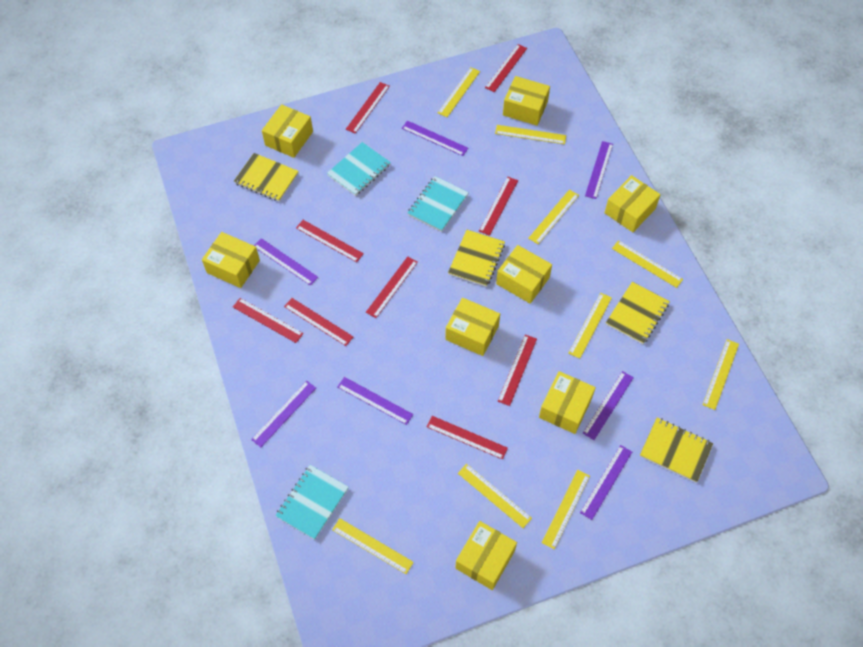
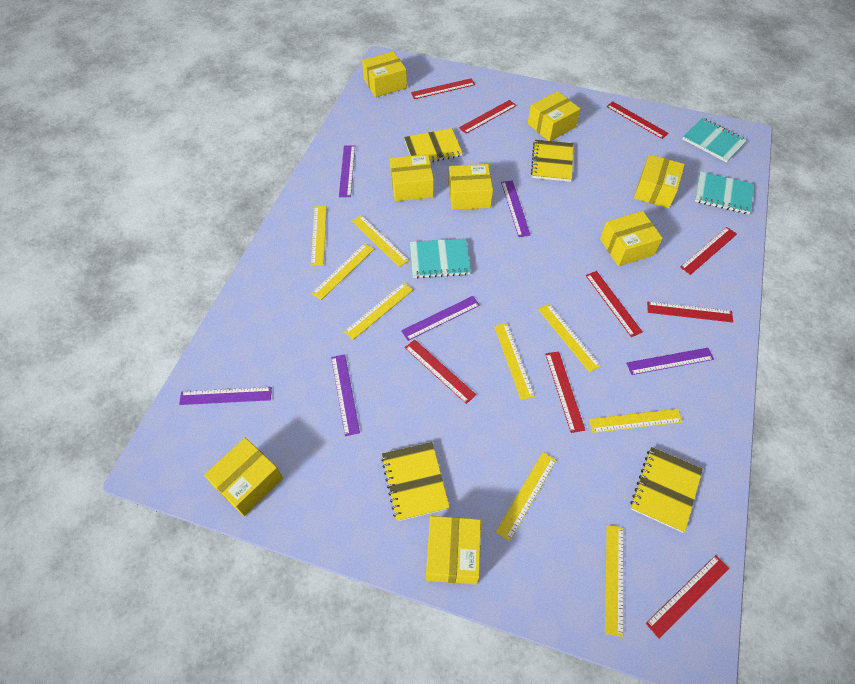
purple ruler: 7 -> 6

